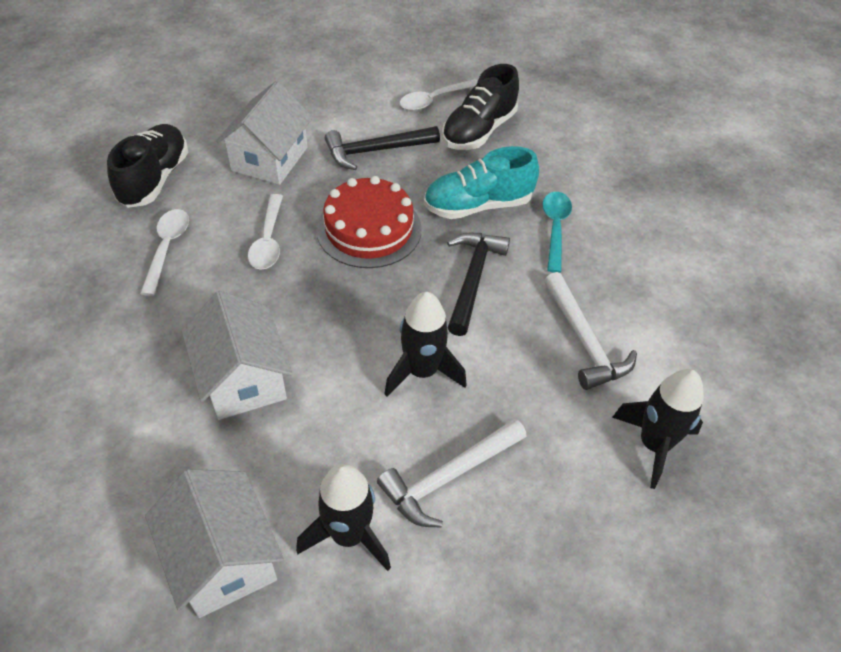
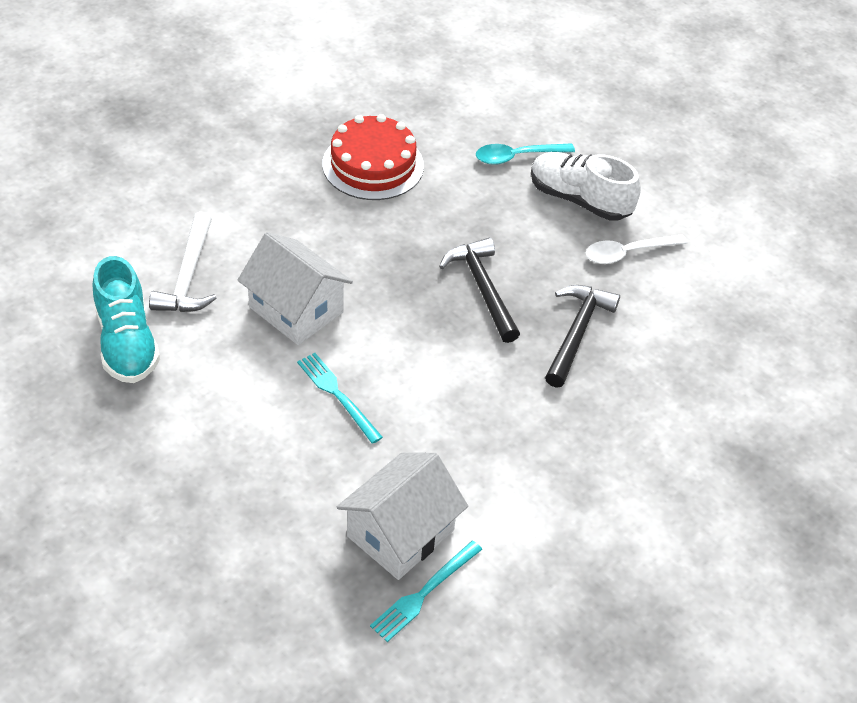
black rocket: 3 -> 0
black shoe: 2 -> 0
turquoise fork: 0 -> 2
white hammer: 2 -> 1
white house: 3 -> 2
white shoe: 0 -> 1
white spoon: 3 -> 1

